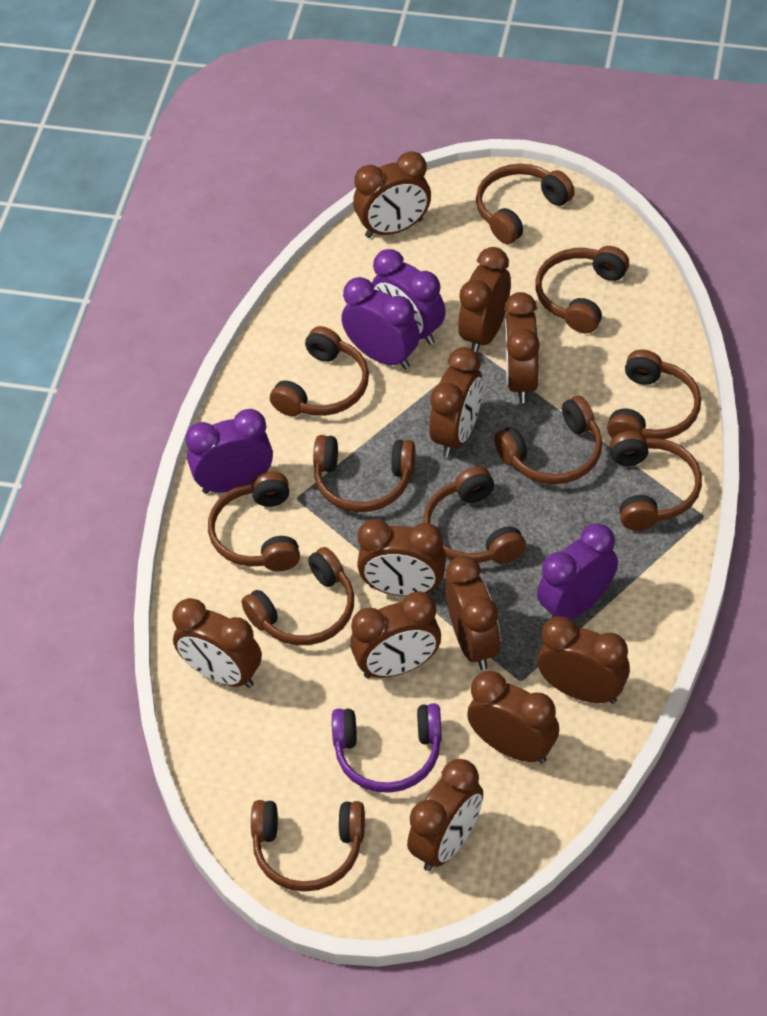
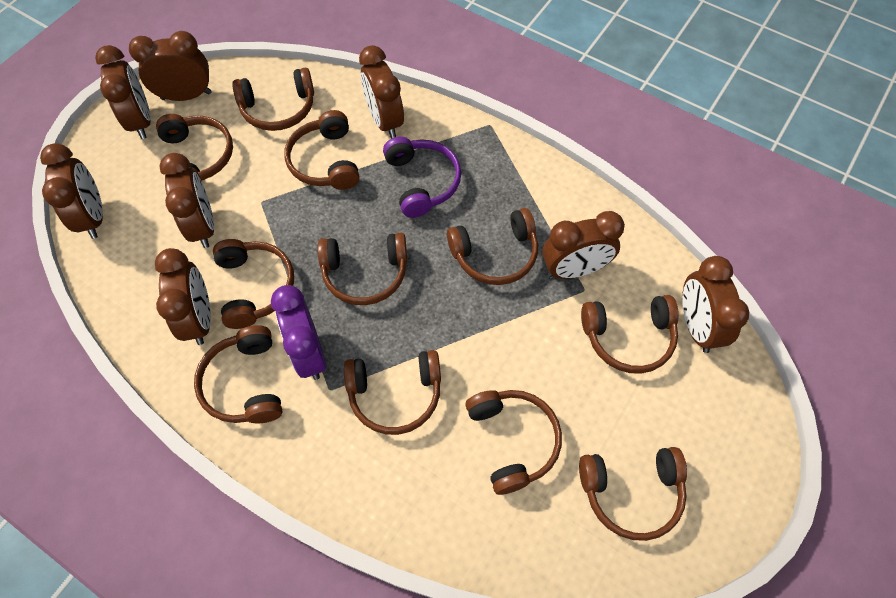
brown clock: 11 -> 8
purple clock: 4 -> 1

